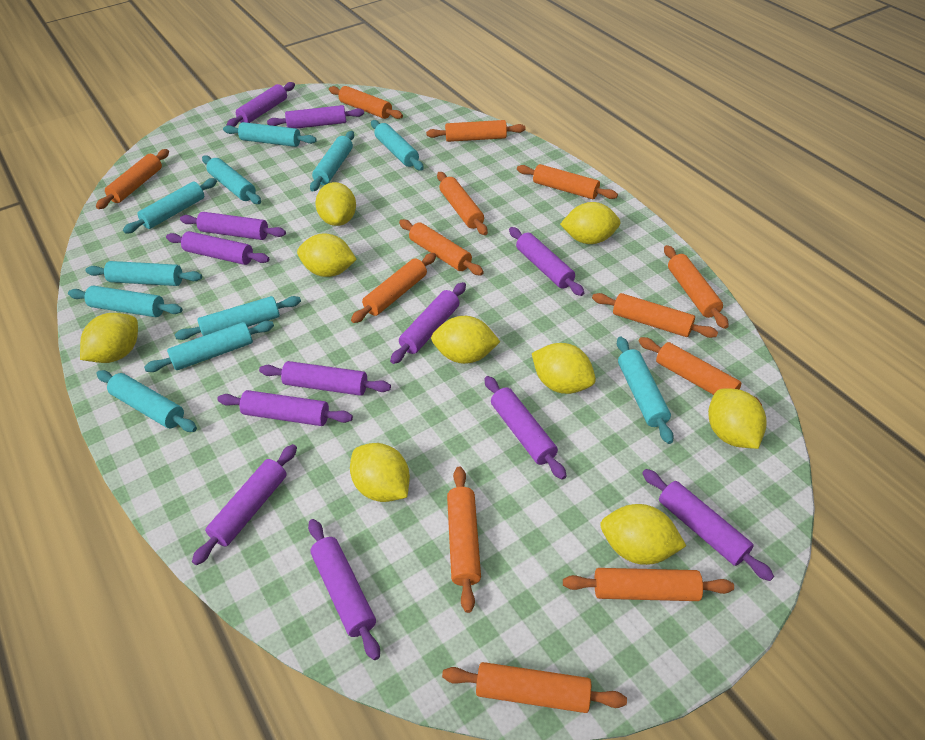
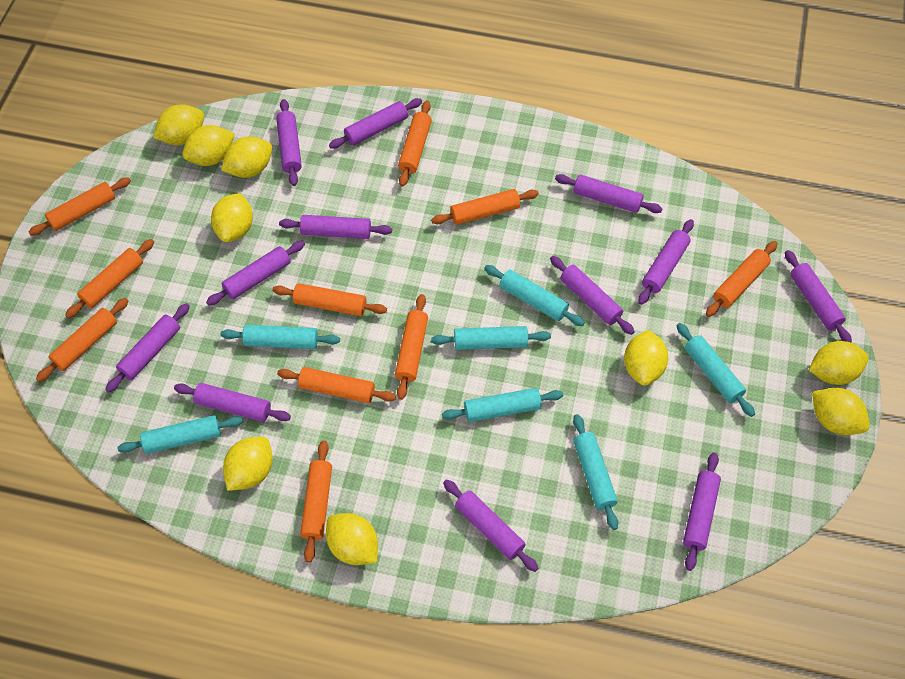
orange rolling pin: 13 -> 10
turquoise rolling pin: 11 -> 7

